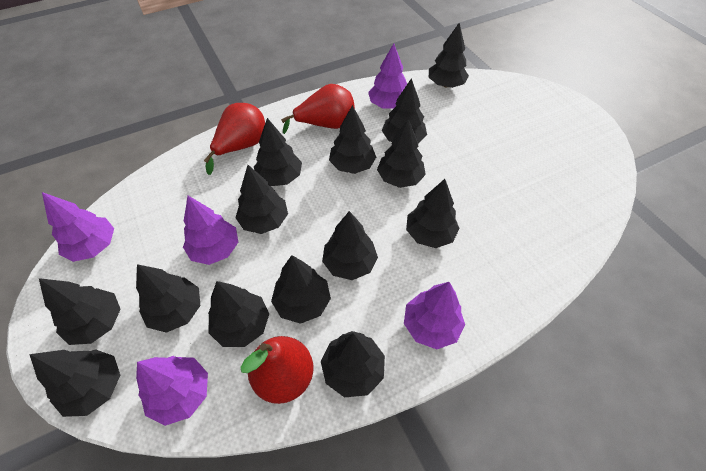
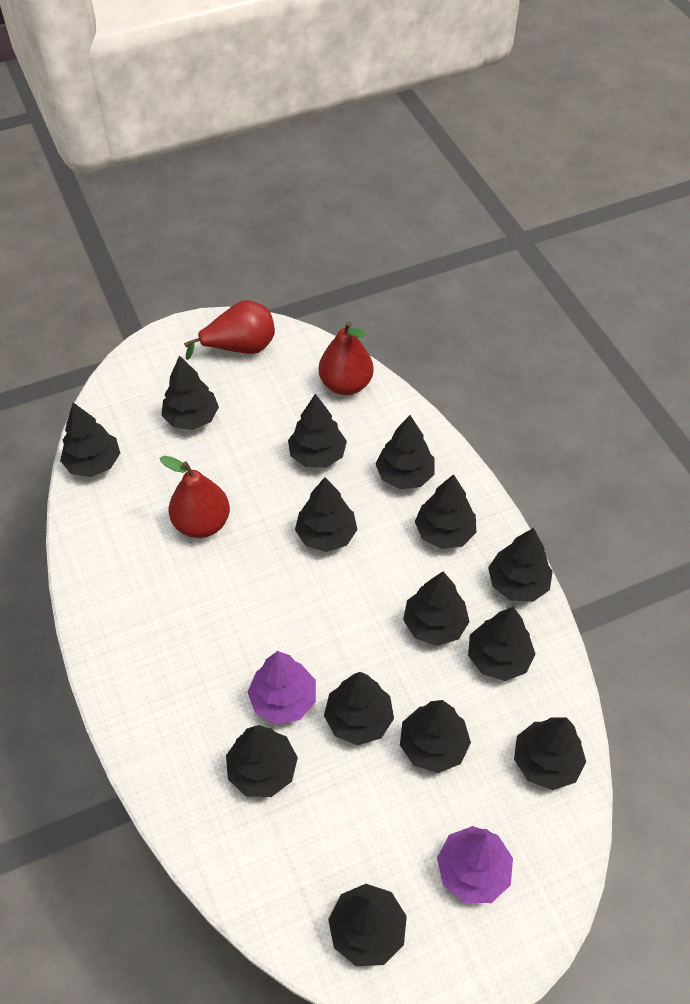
purple tree: 5 -> 2

